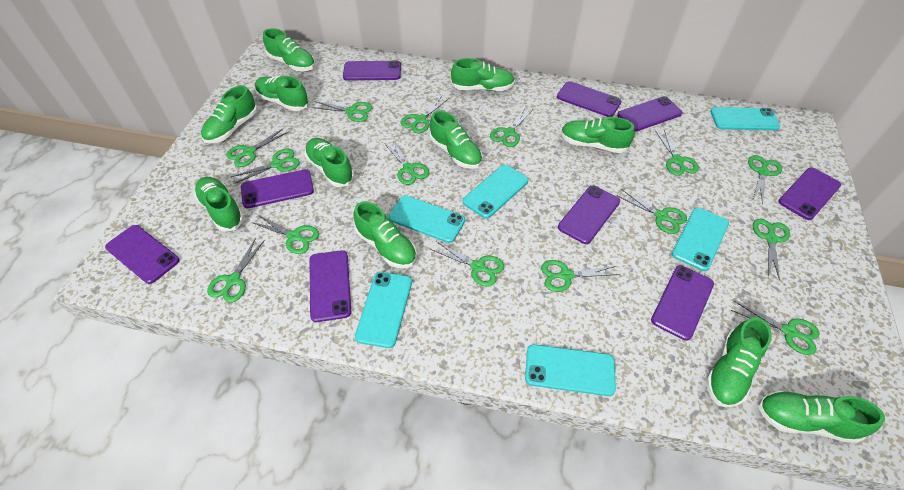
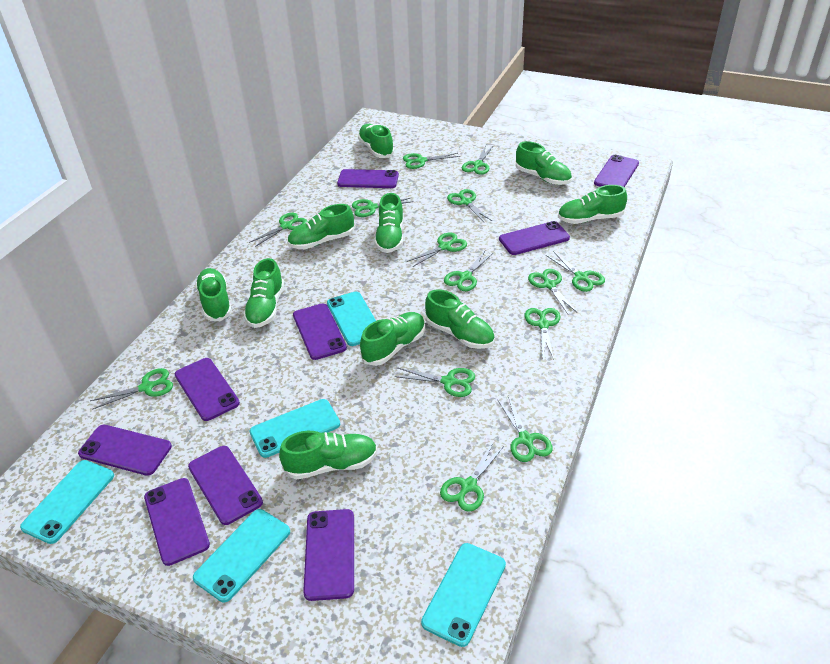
green scissors: 15 -> 14
green shoe: 11 -> 10
turquoise phone: 6 -> 5

